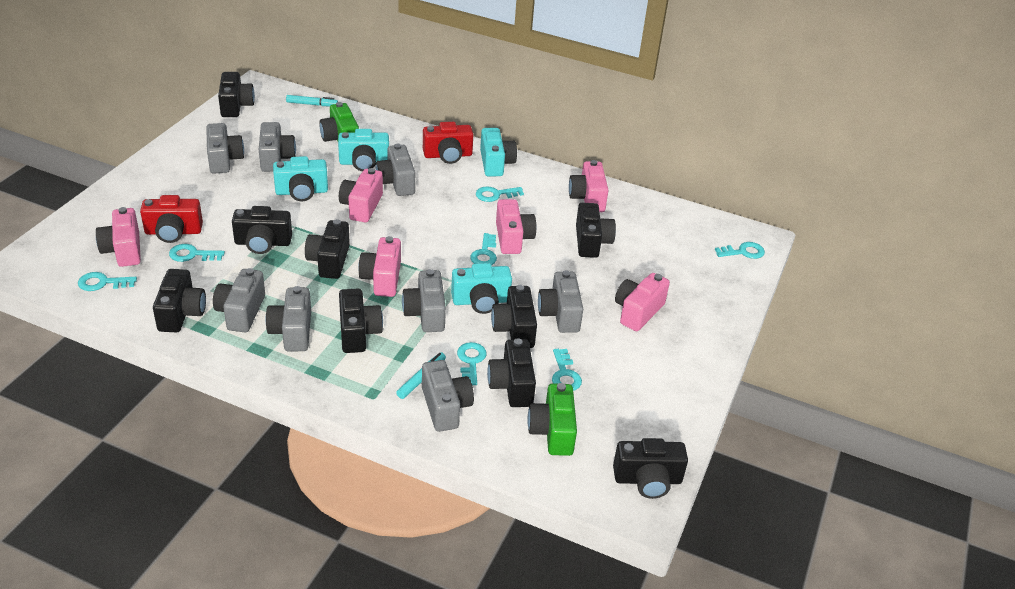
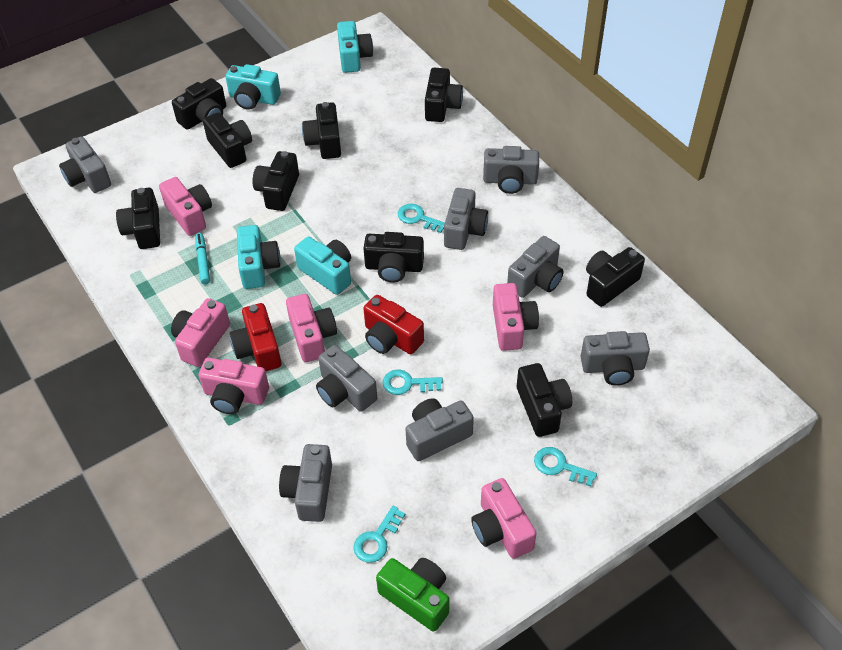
green camera: 2 -> 1
turquoise key: 7 -> 4
turquoise marker: 2 -> 1

